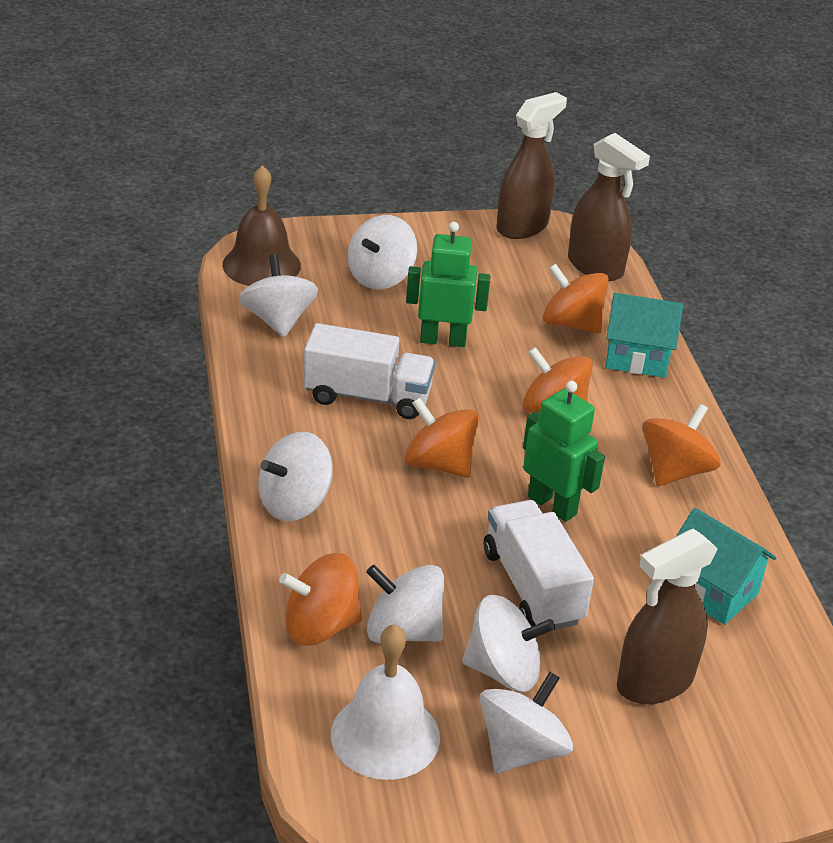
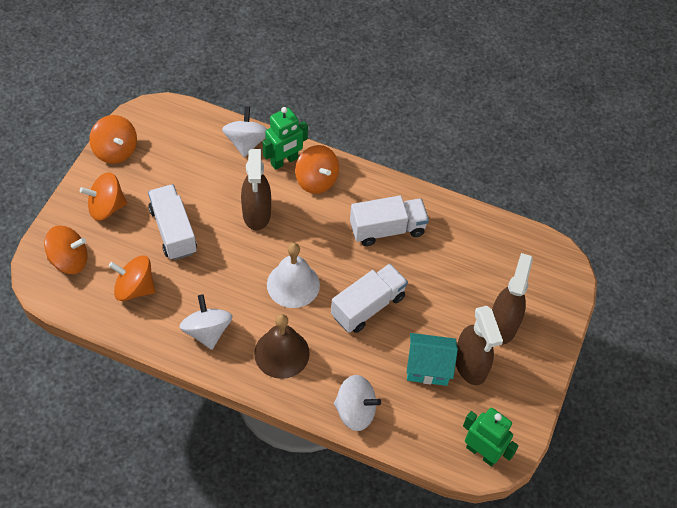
turquoise house: 2 -> 1
white spinning top: 6 -> 3
white truck: 2 -> 3

